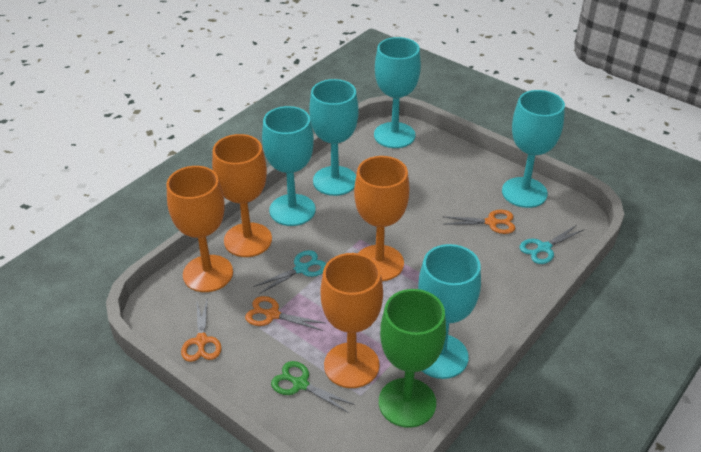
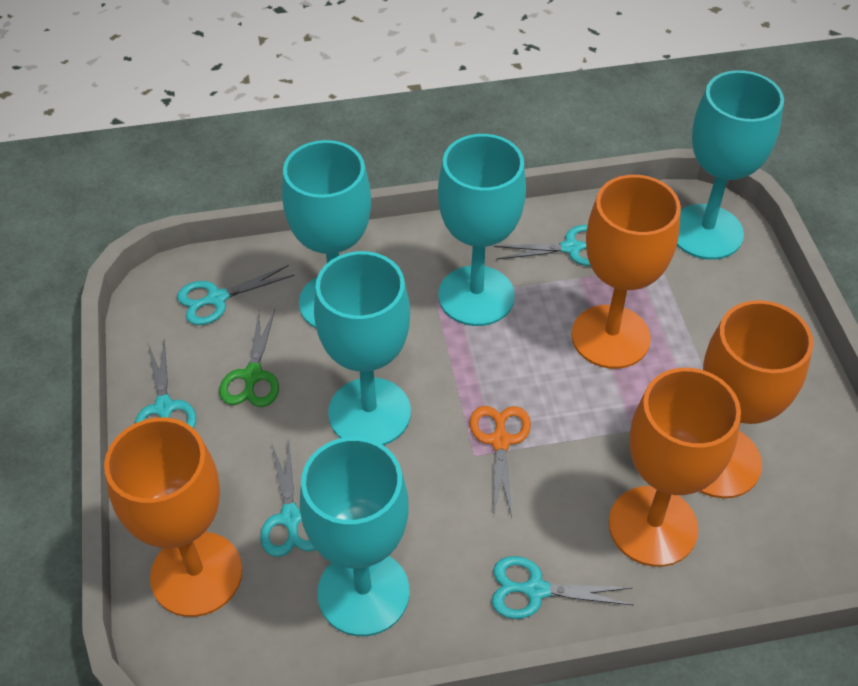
green goblet: 1 -> 0
orange scissors: 3 -> 1
turquoise scissors: 2 -> 5

